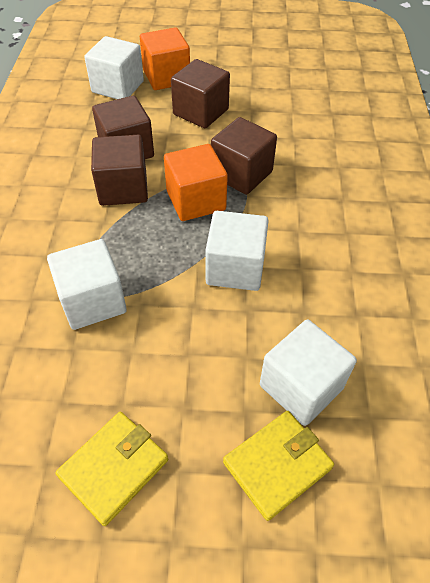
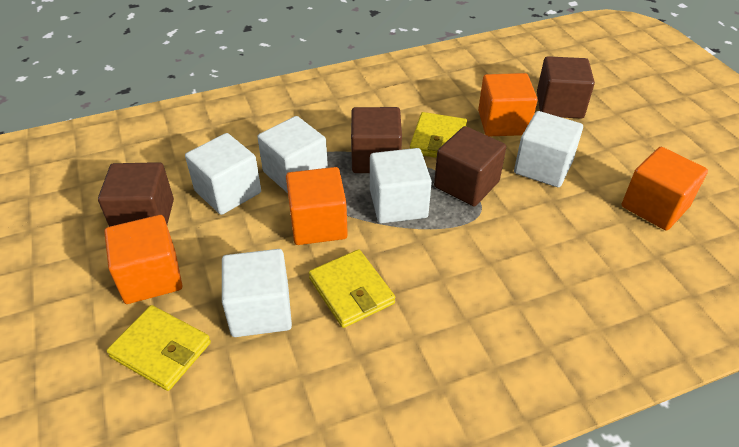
orange cube: 2 -> 4
white cube: 4 -> 5
yellow wallet: 2 -> 3

